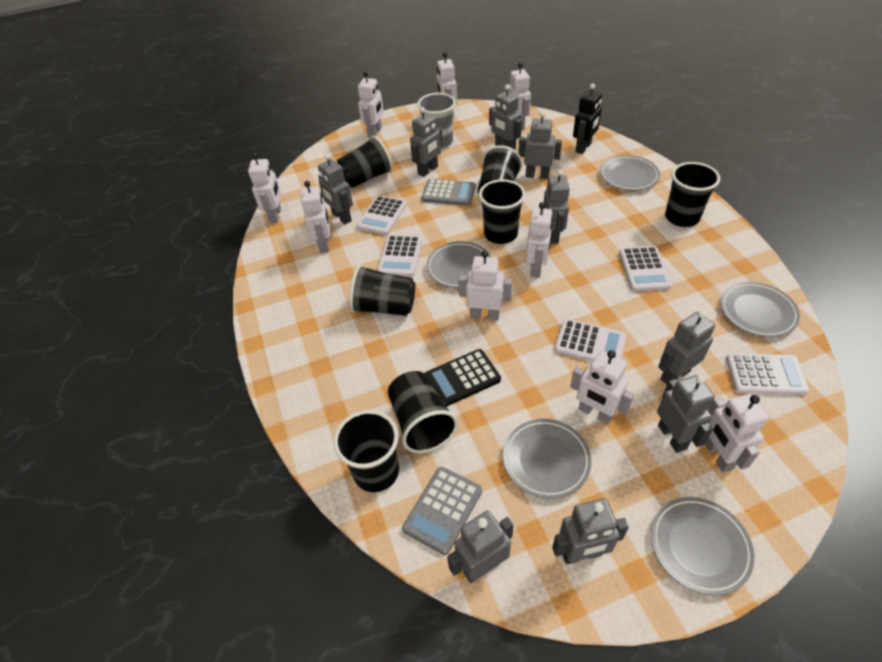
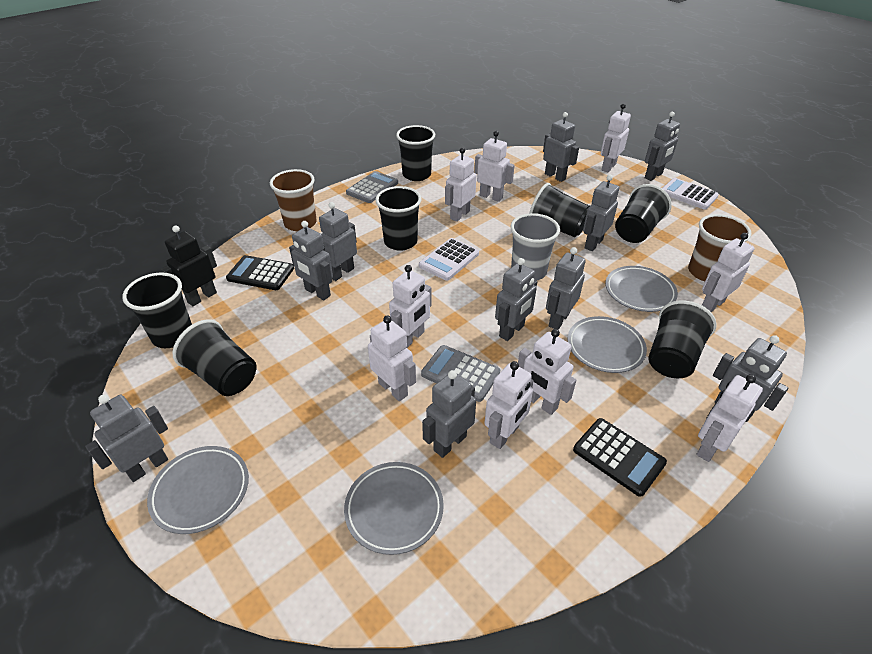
black calculator: 1 -> 2
brown cup: 0 -> 2
grey plate: 5 -> 4
grey robot: 9 -> 10
white calculator: 5 -> 2

